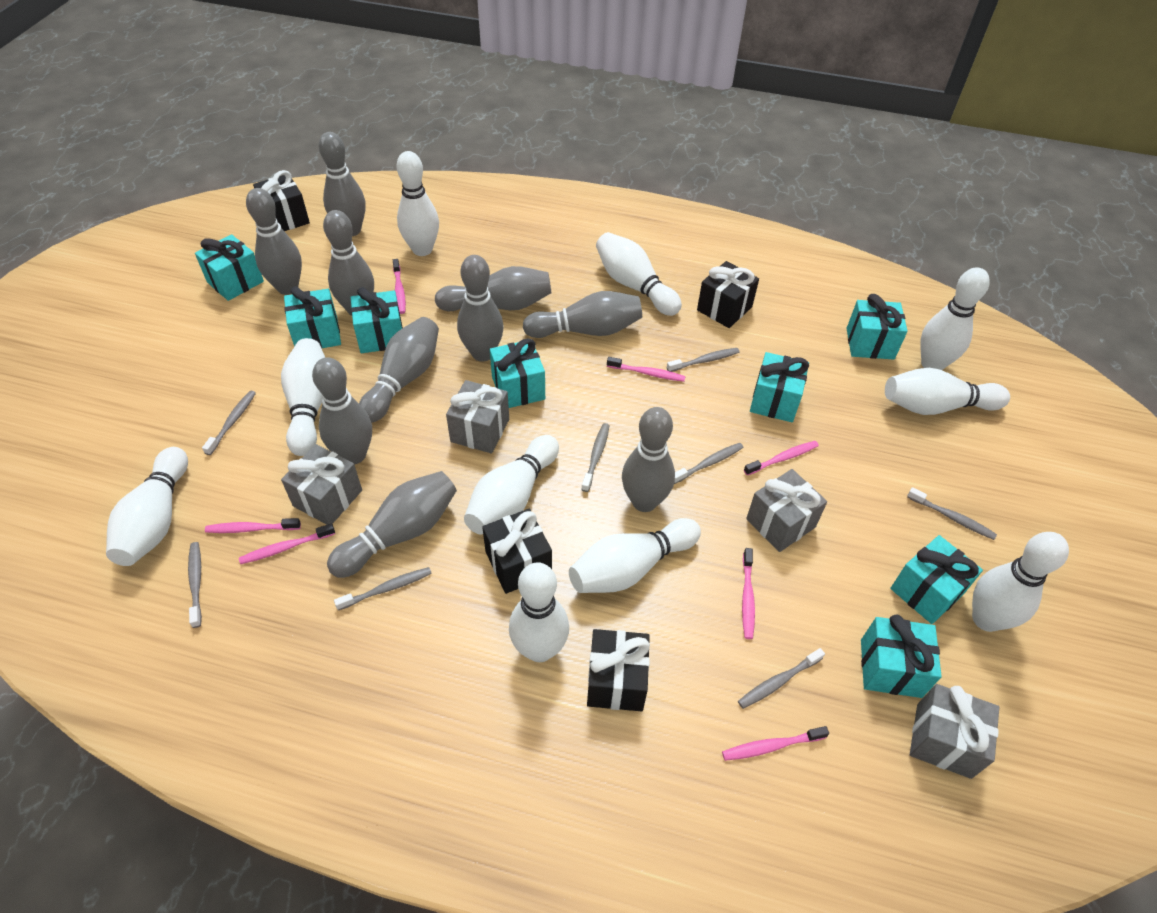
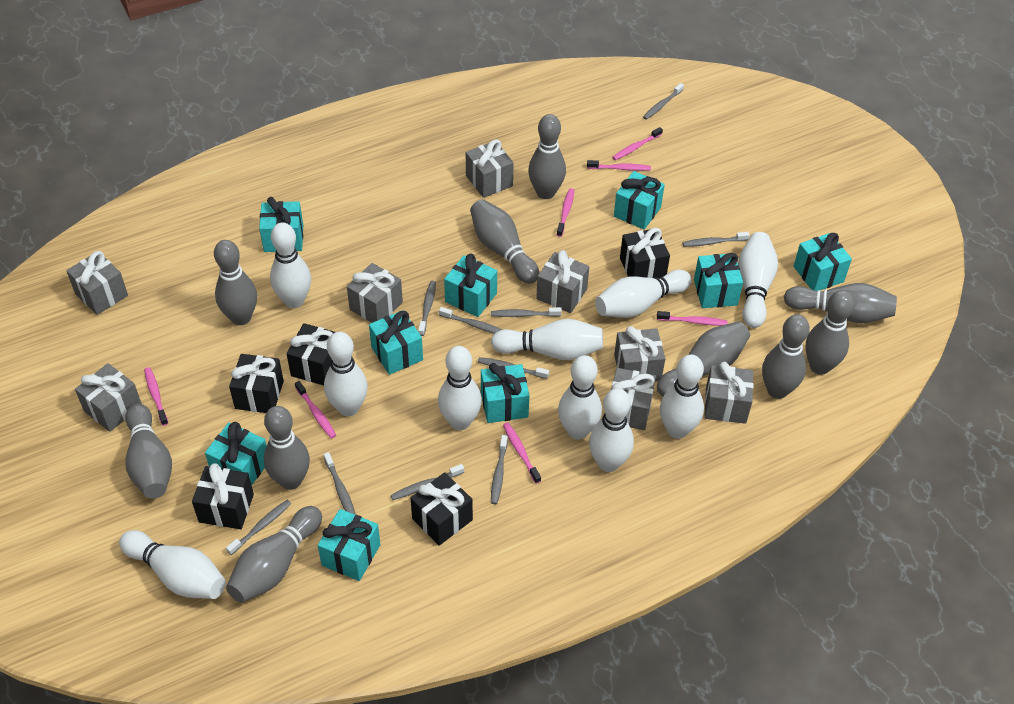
black gift: 4 -> 5
grey gift: 4 -> 8
grey toothbrush: 8 -> 10
turquoise gift: 8 -> 9

